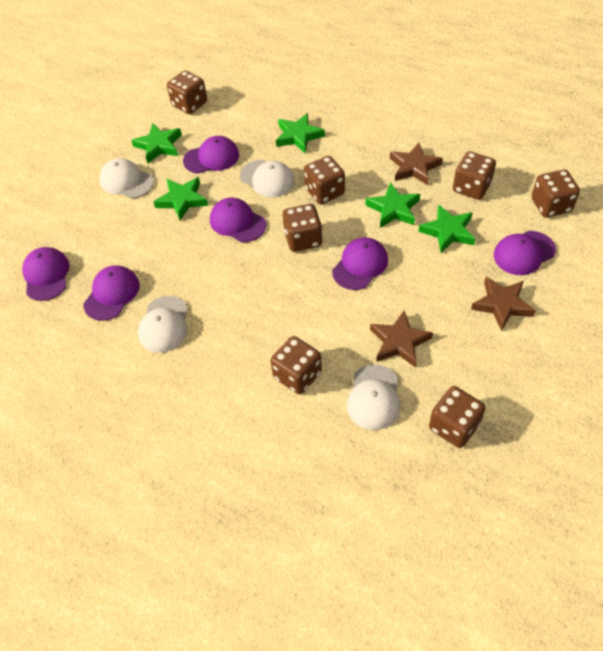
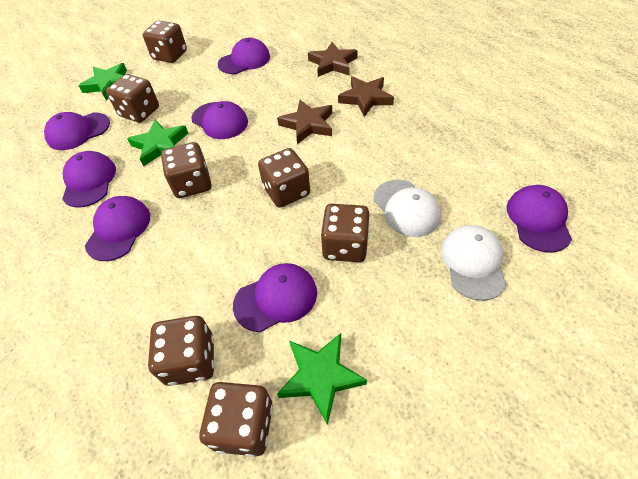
green star: 5 -> 3
purple cap: 6 -> 7
white cap: 4 -> 2

